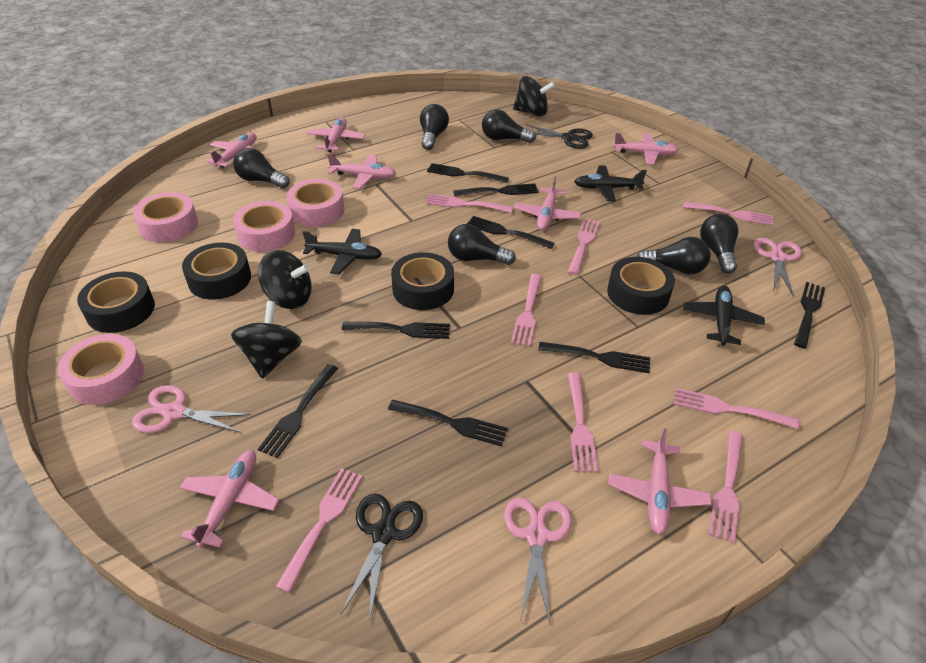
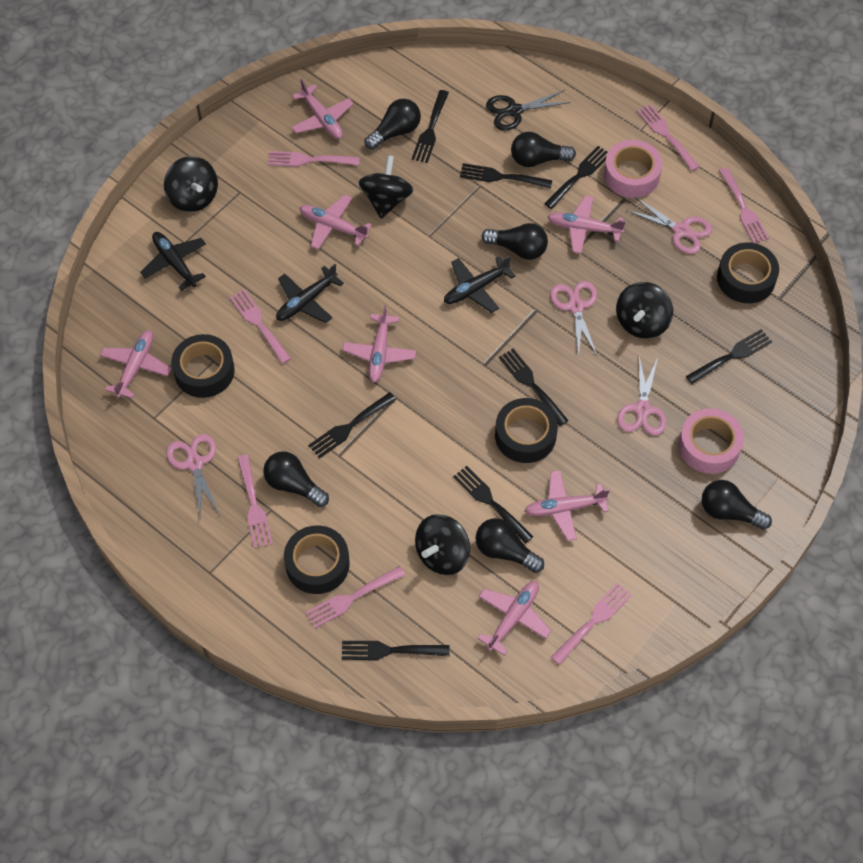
black scissors: 2 -> 1
black spinning top: 3 -> 4
pink fork: 8 -> 7
pink scissors: 3 -> 4
pink tape: 4 -> 2

